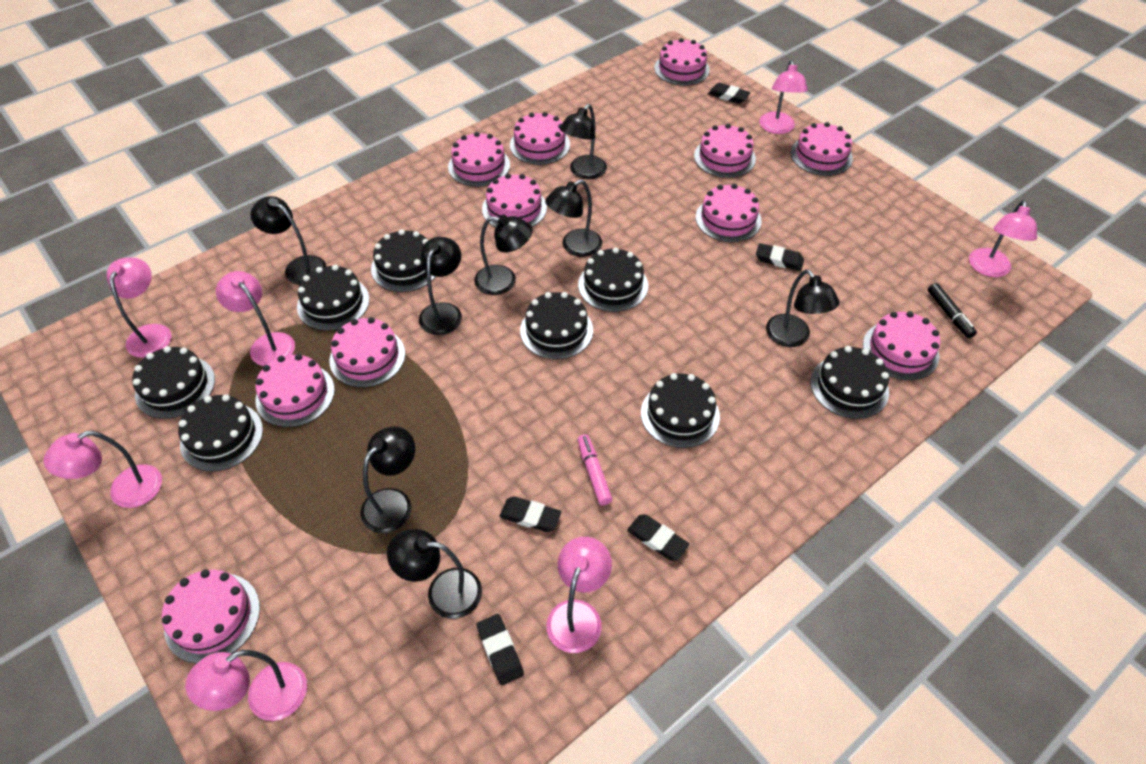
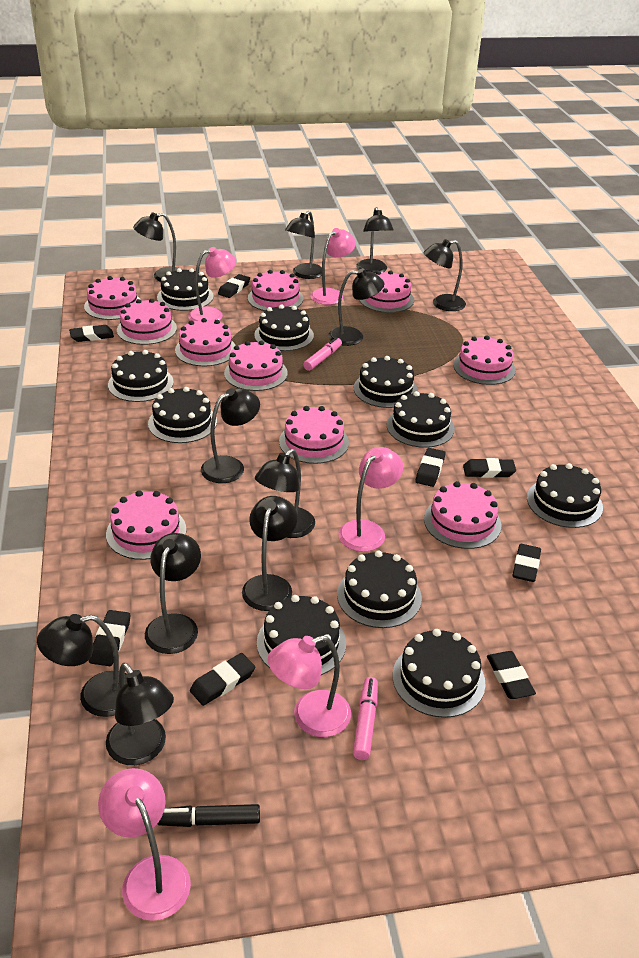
black cake: 8 -> 10
black eraser: 5 -> 8
black lamp: 8 -> 11
pink cake: 11 -> 10
pink lamp: 7 -> 5
pink marker: 1 -> 2

